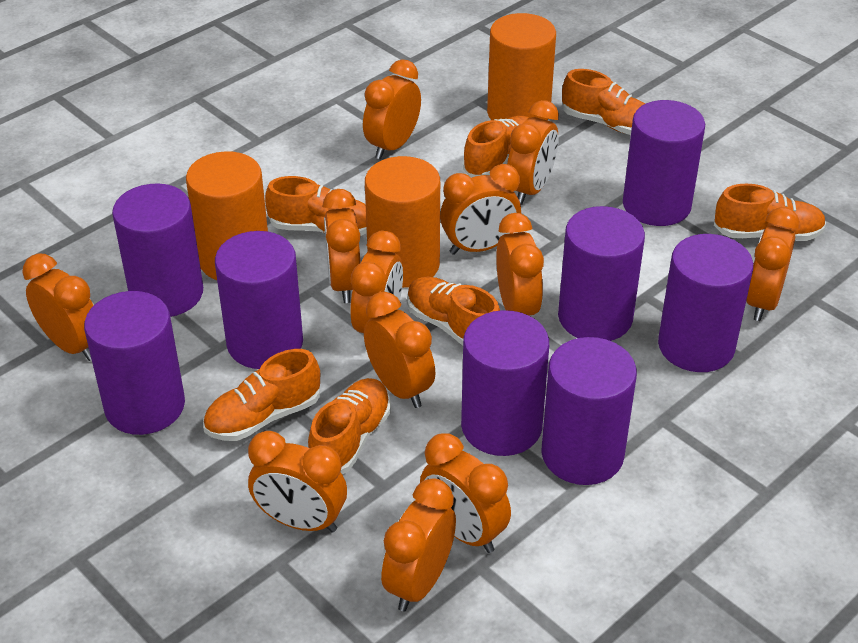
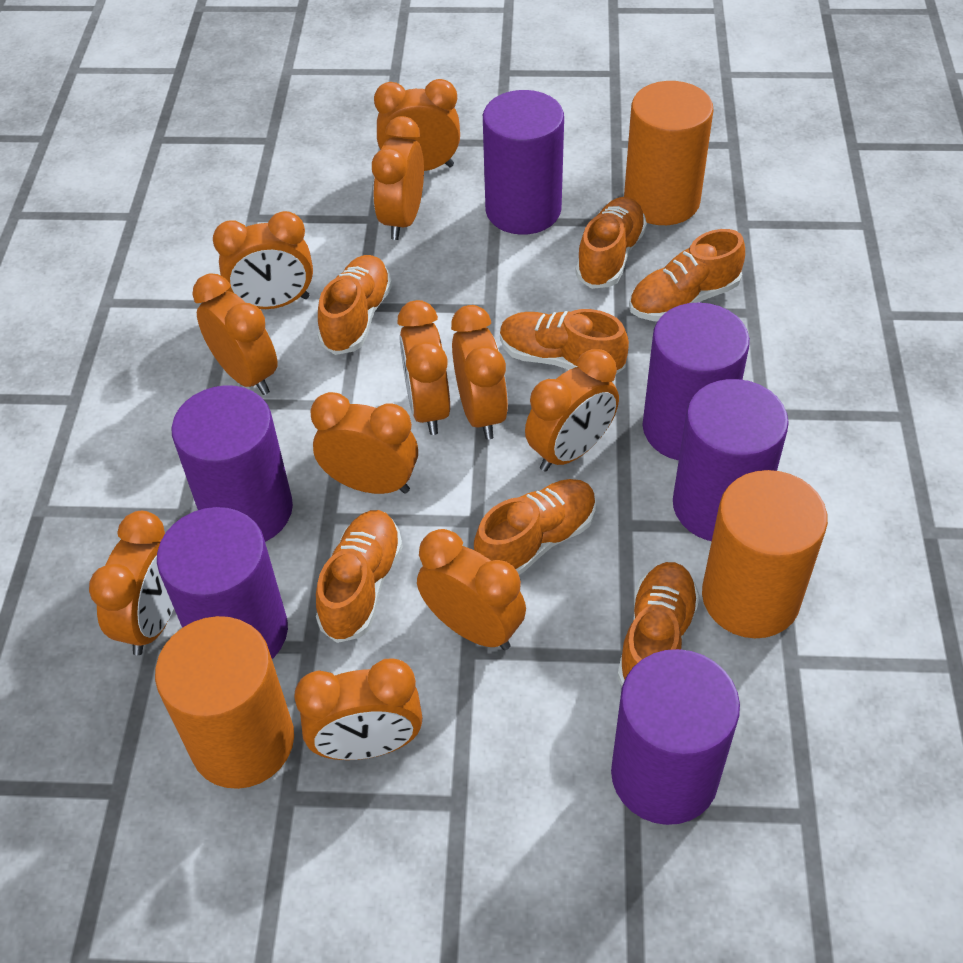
orange clock: 12 -> 11
purple cylinder: 8 -> 6

